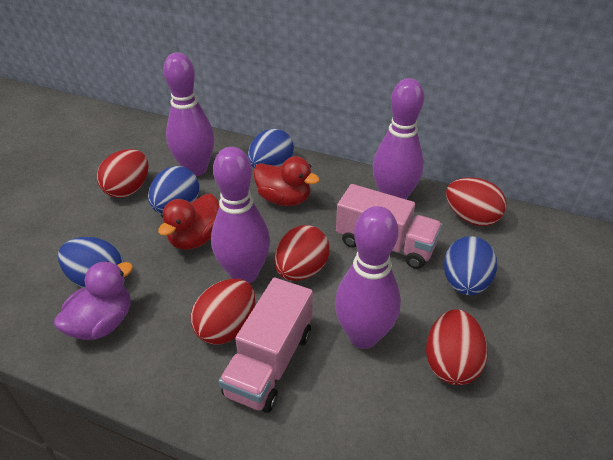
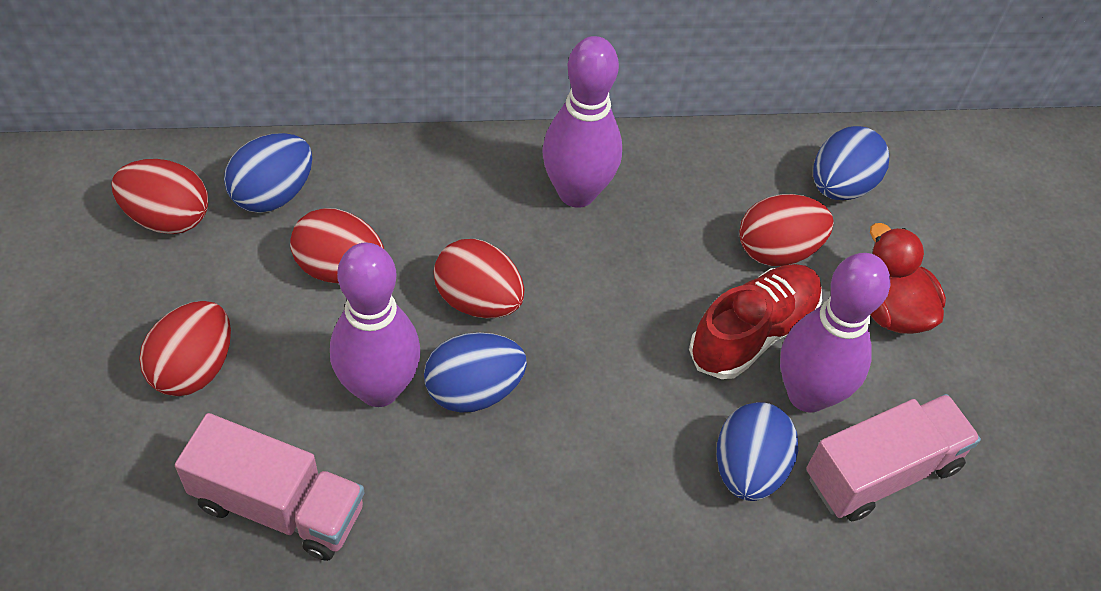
purple bowling pin: 4 -> 3
purple duck: 1 -> 0
red duck: 2 -> 1
red shoe: 0 -> 1

